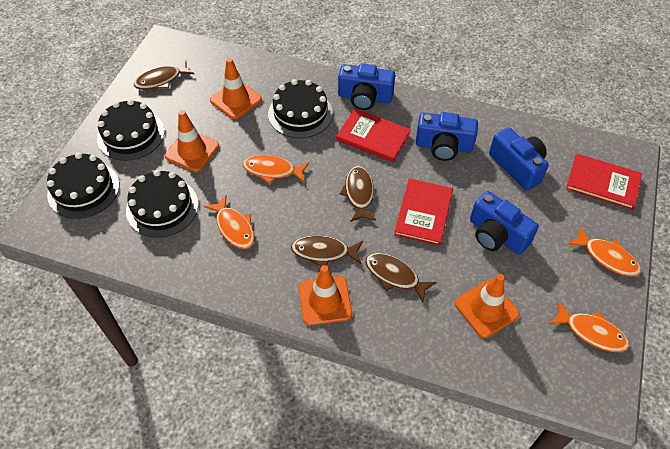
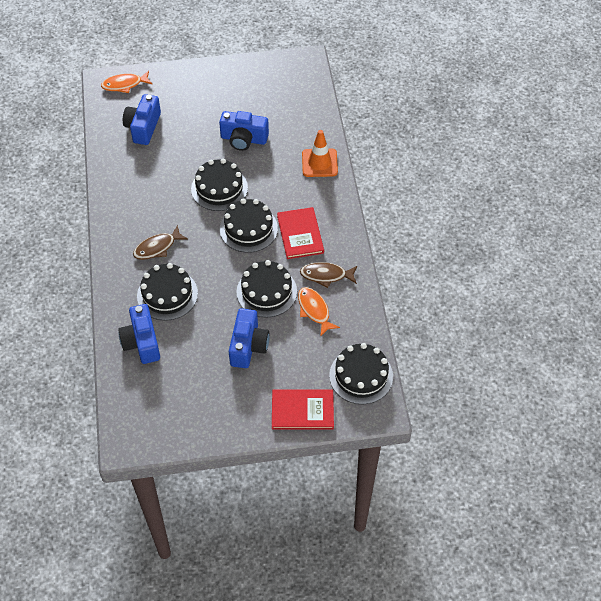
black cake: 4 -> 5
brown fish: 4 -> 2
orange fish: 4 -> 2
orange traffic cone: 4 -> 1
red book: 3 -> 2

